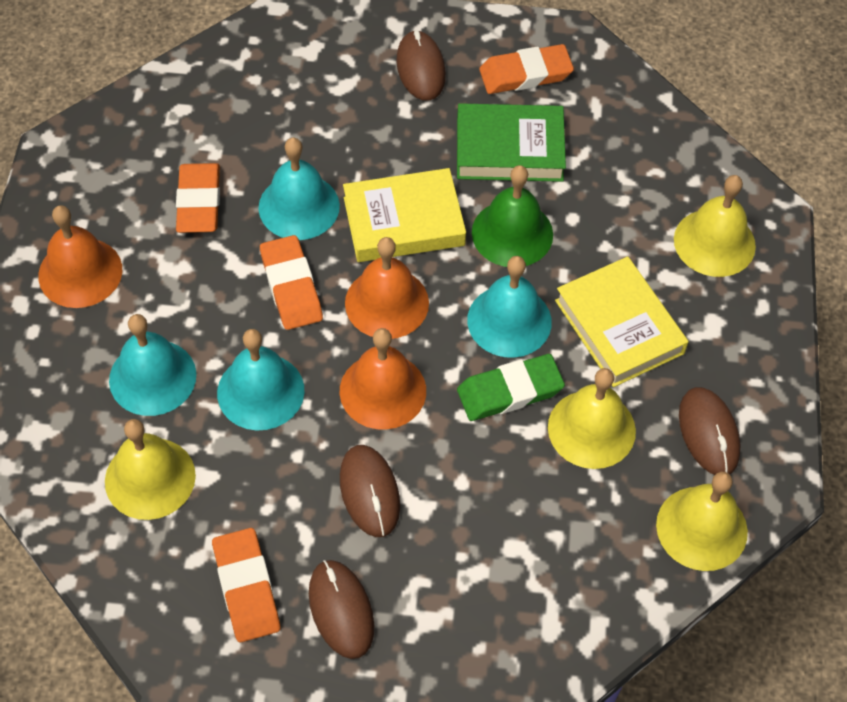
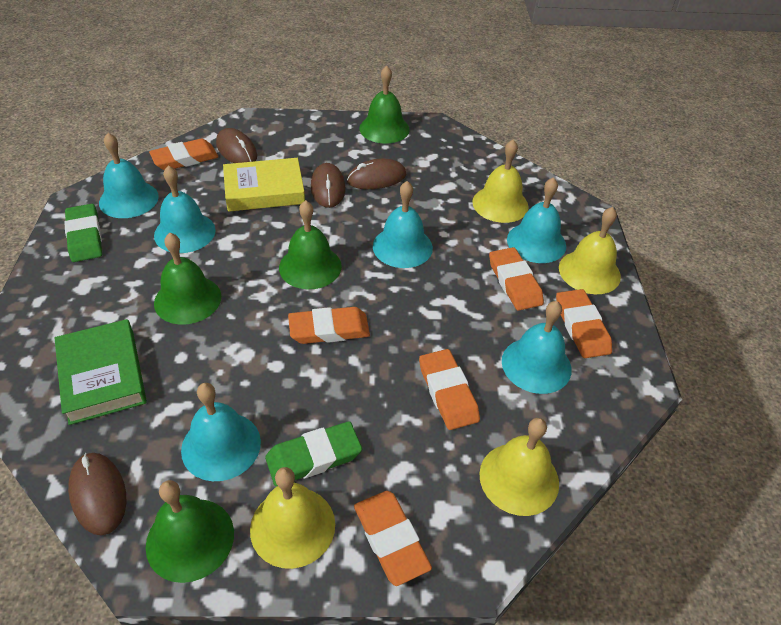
green bell: 1 -> 4
green eraser: 1 -> 2
orange bell: 3 -> 0
orange eraser: 4 -> 6
turquoise bell: 4 -> 6
yellow book: 2 -> 1

